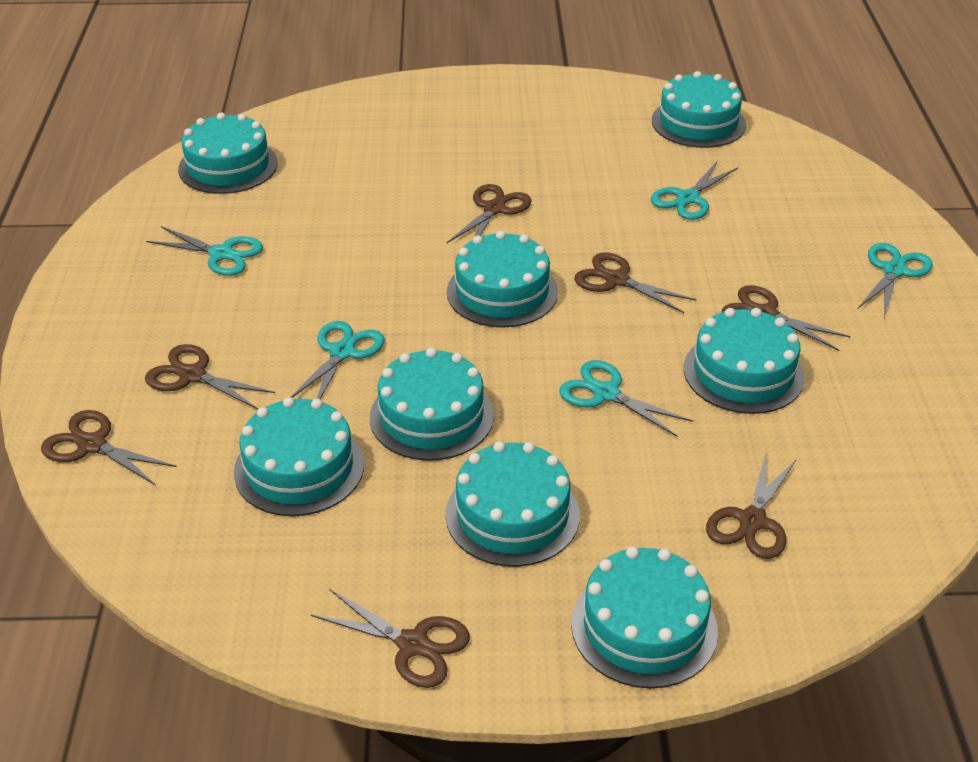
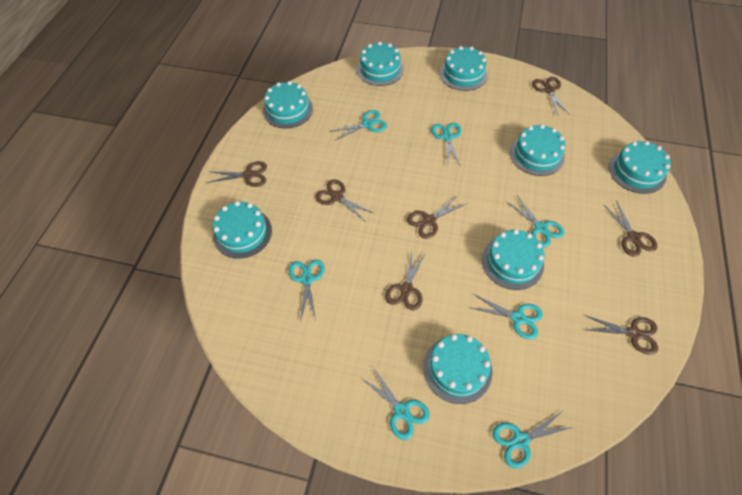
turquoise scissors: 5 -> 7

